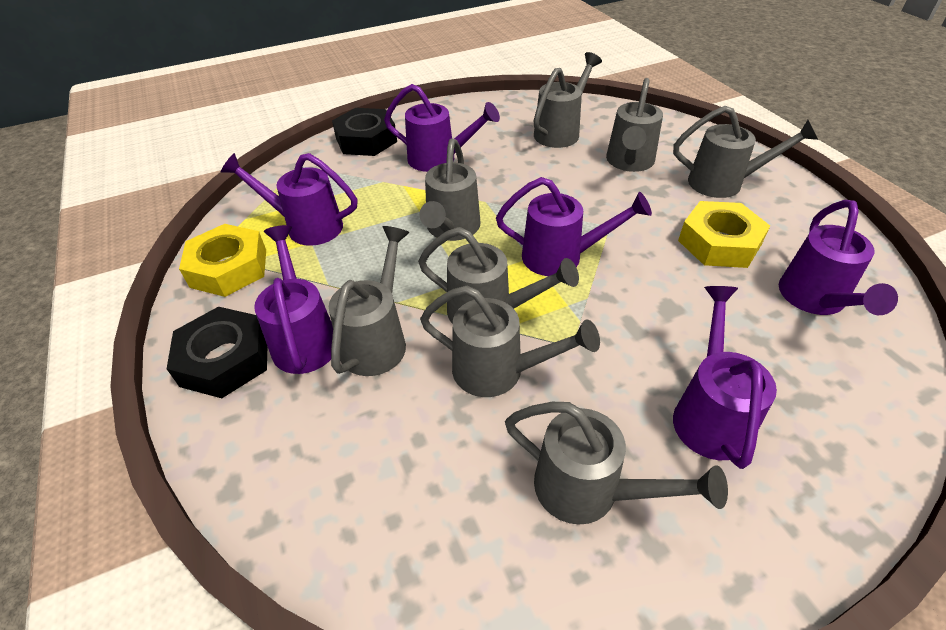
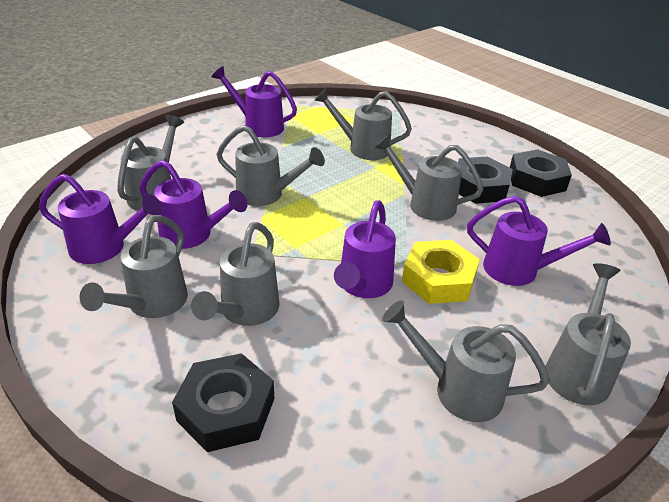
black nut: 2 -> 3
purple watering can: 6 -> 5
yellow nut: 2 -> 1

